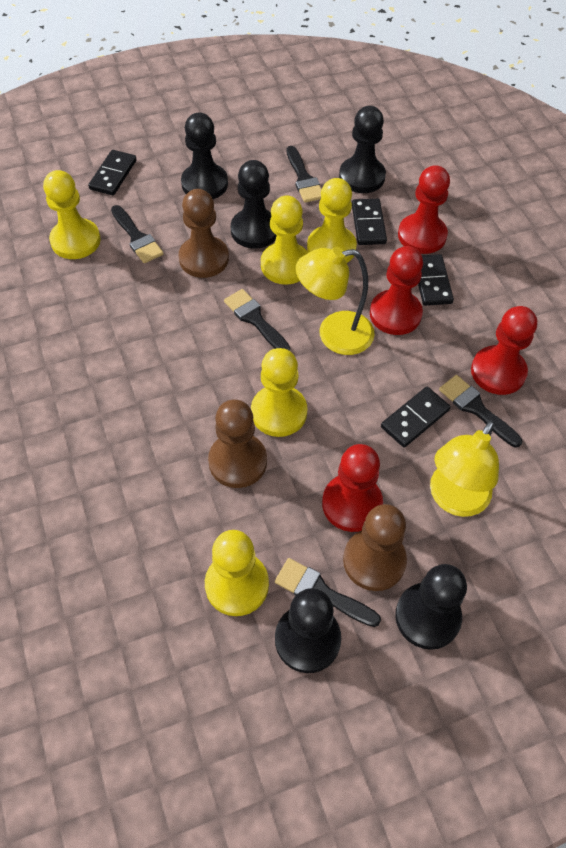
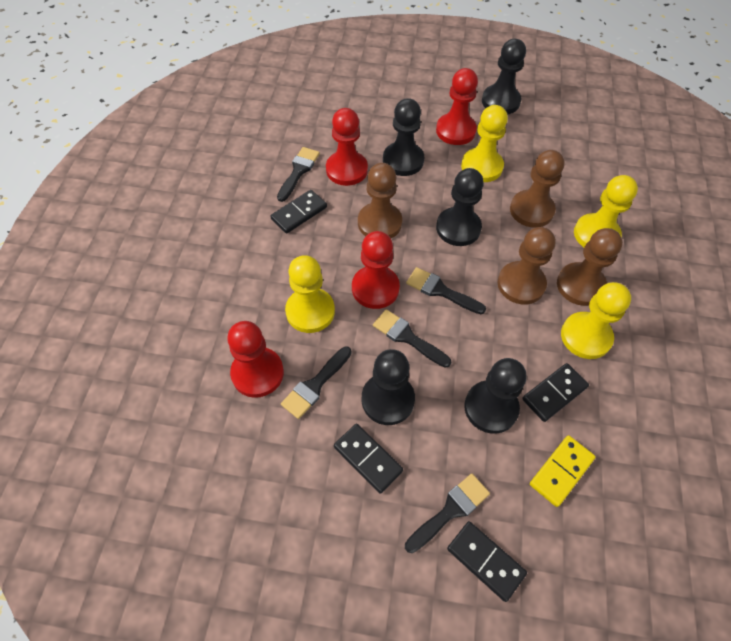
brown pawn: 3 -> 4
yellow domino: 0 -> 1
yellow lamp: 2 -> 0
yellow pawn: 5 -> 4

